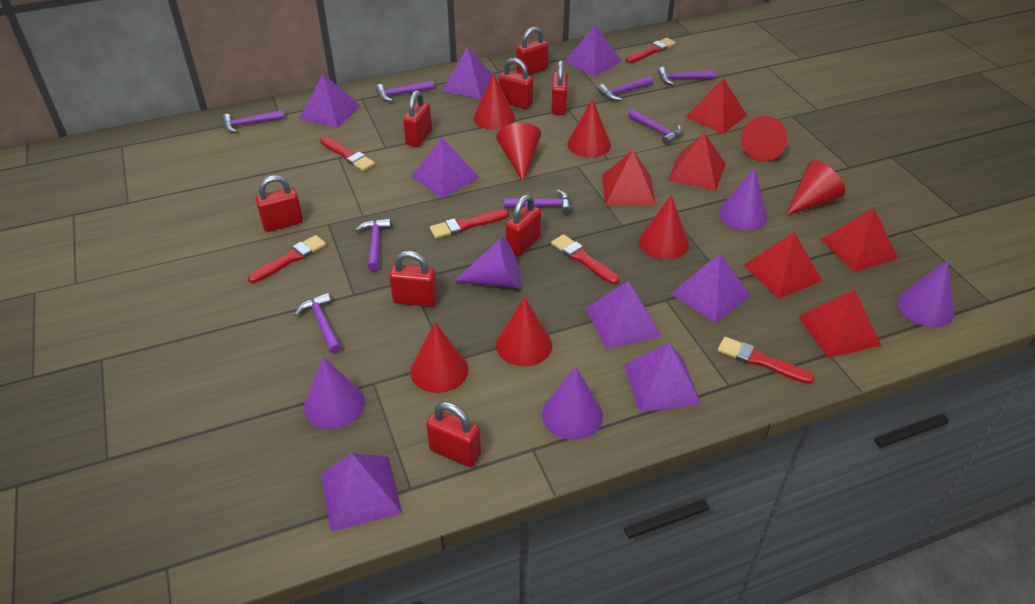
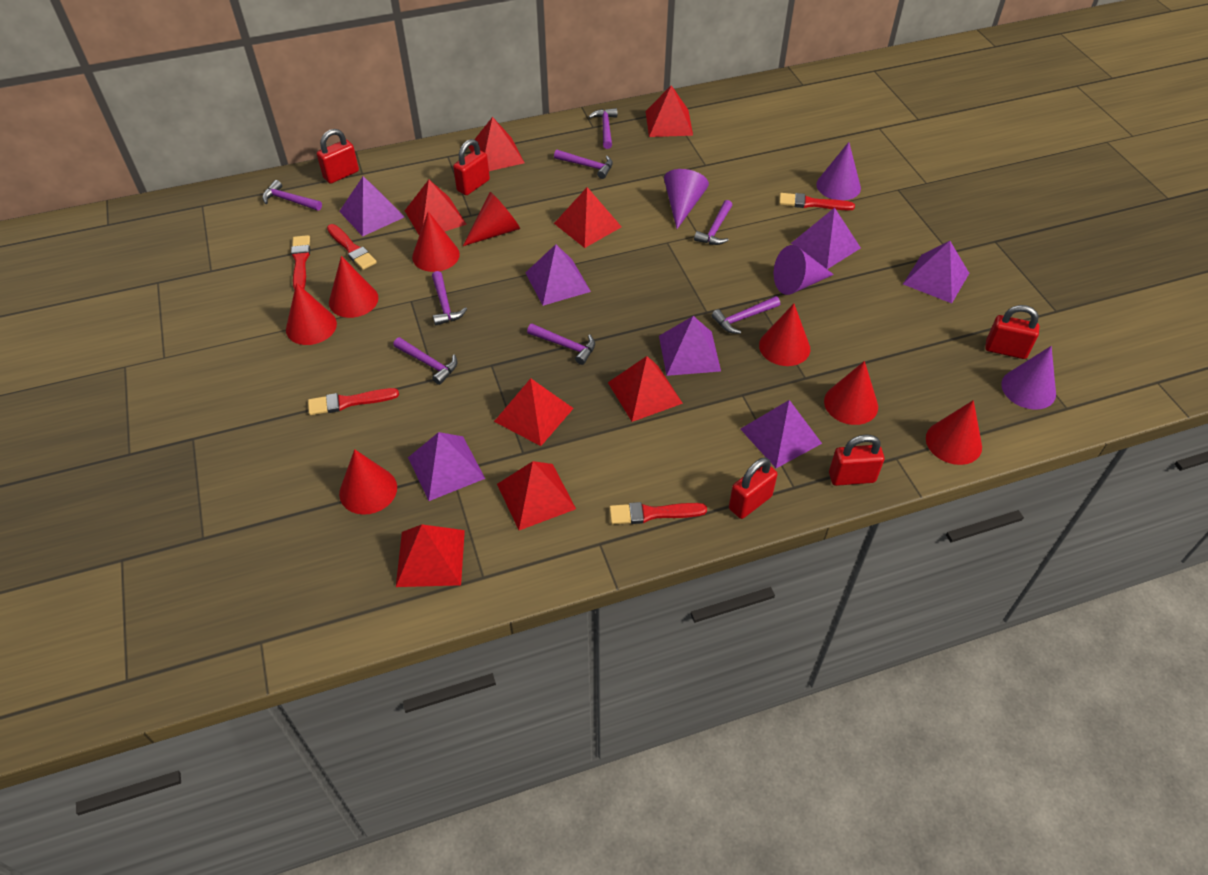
purple cone: 5 -> 4
purple pyramid: 8 -> 7
red brush: 6 -> 5
red padlock: 8 -> 5
red pyramid: 6 -> 8

